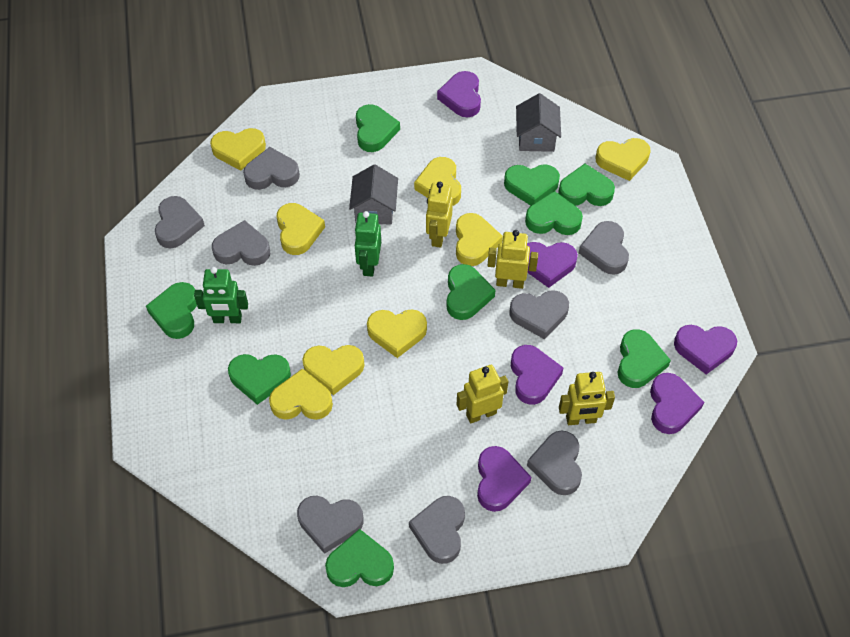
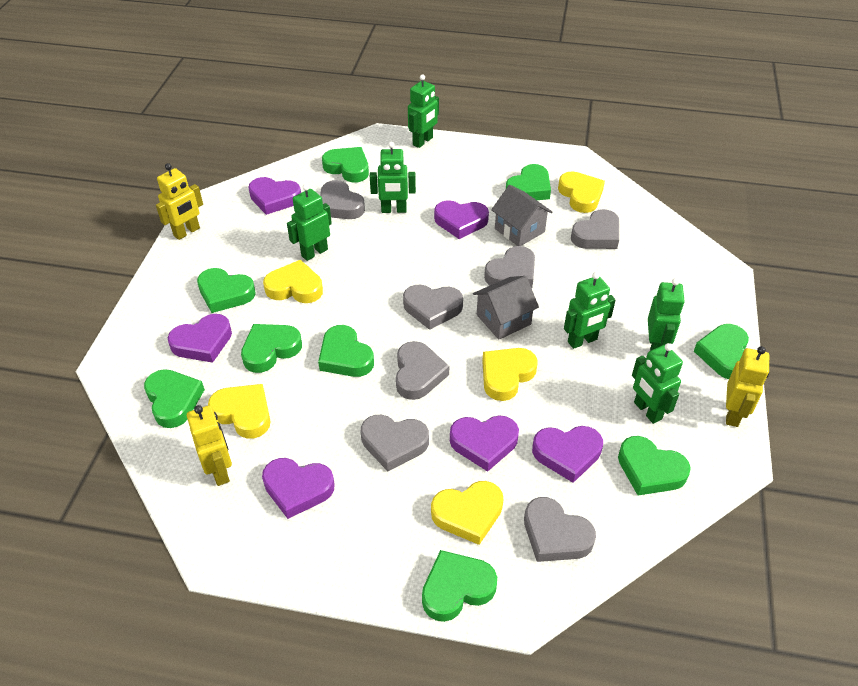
green robot: 2 -> 6
grey heart: 8 -> 7
yellow heart: 8 -> 5
yellow robot: 4 -> 3

